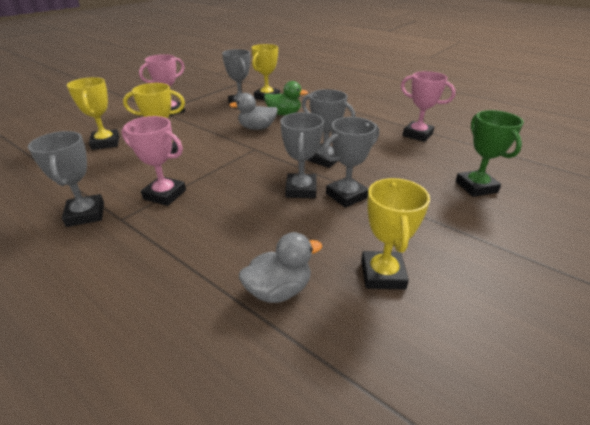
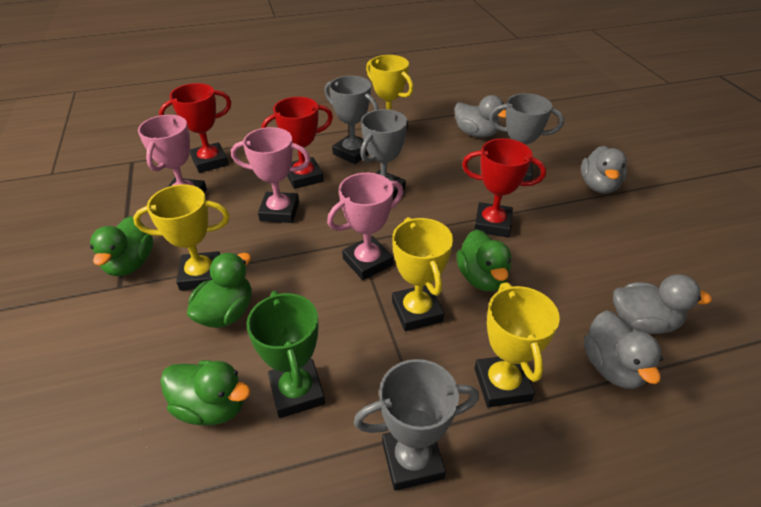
green duck: 1 -> 4
grey duck: 2 -> 4
grey trophy: 5 -> 4
red trophy: 0 -> 3

